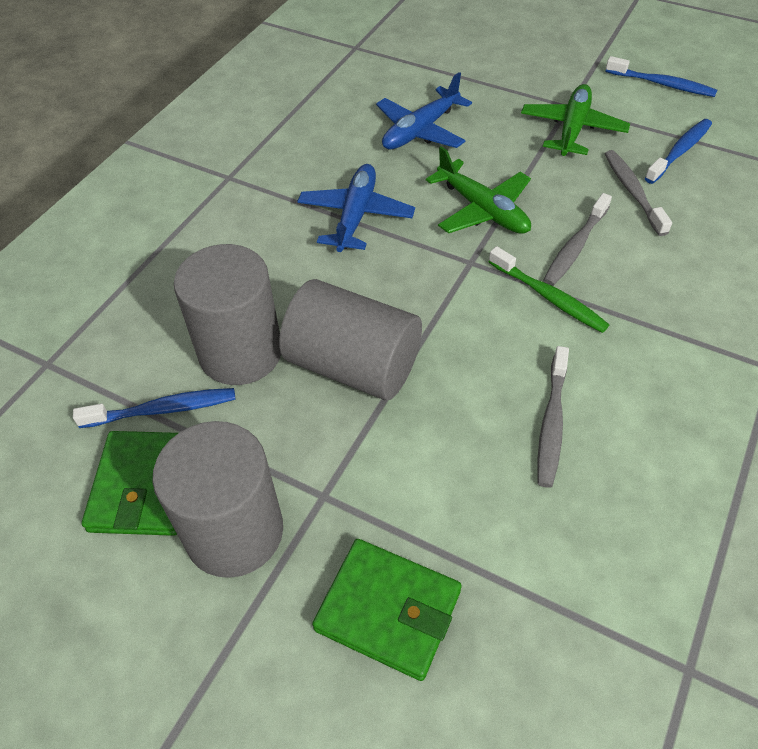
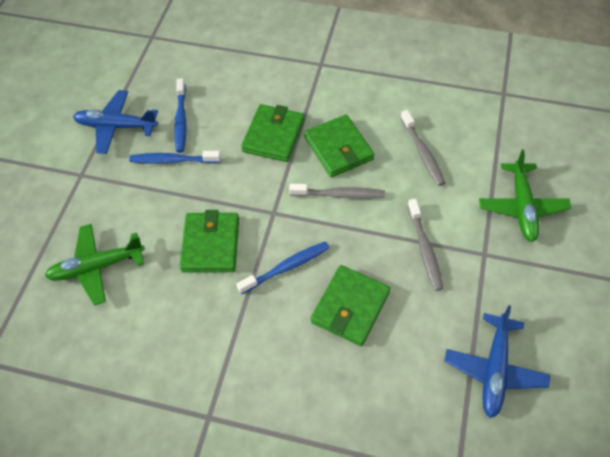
green toothbrush: 1 -> 0
green wallet: 2 -> 4
grey cylinder: 3 -> 0

